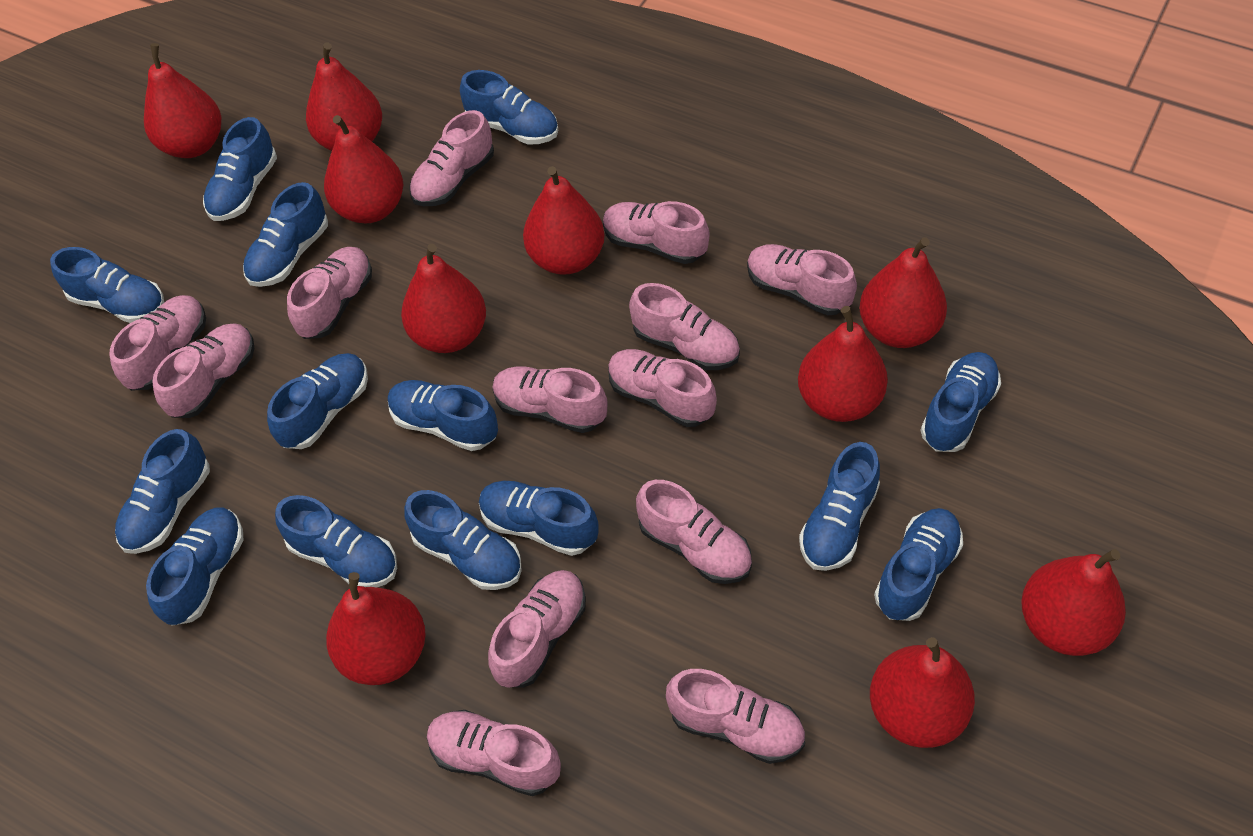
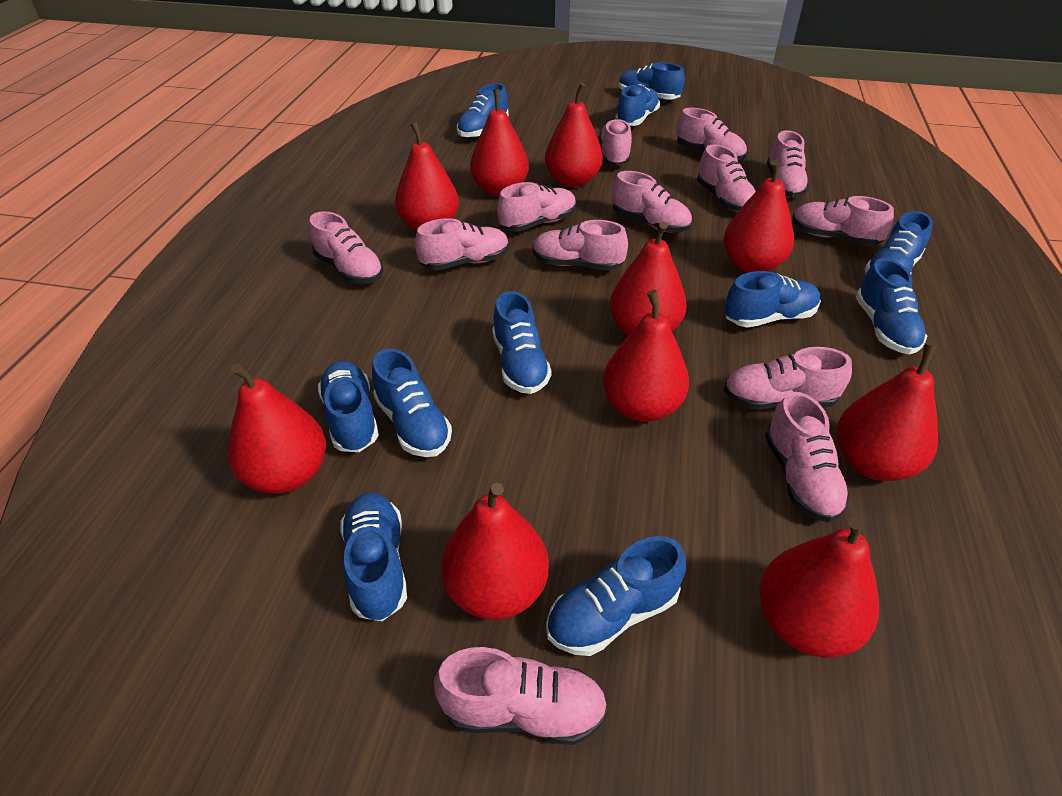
blue shoe: 14 -> 11

